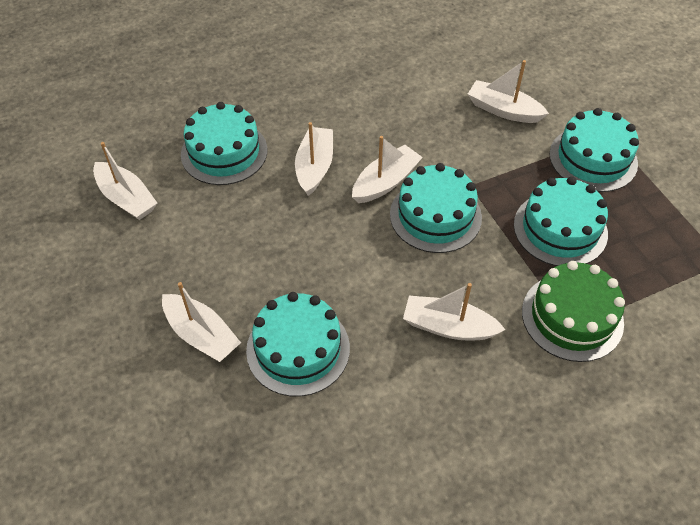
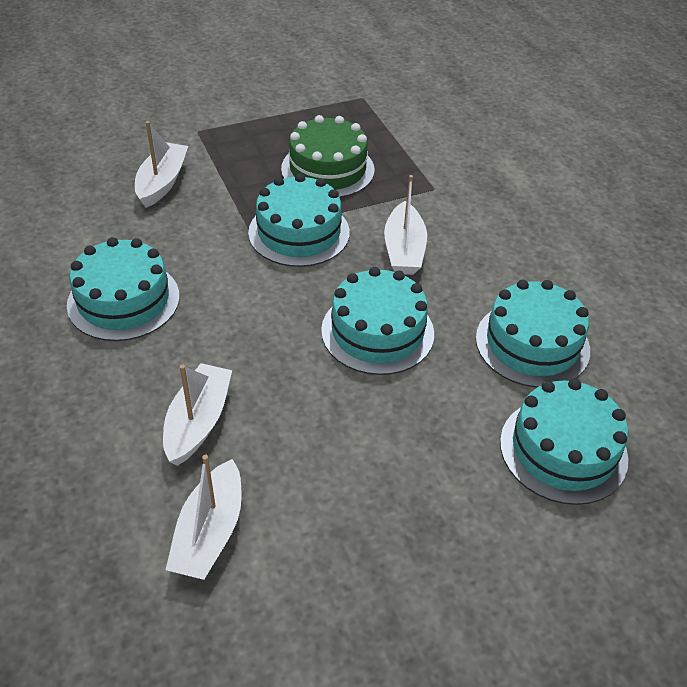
white boat: 6 -> 4

